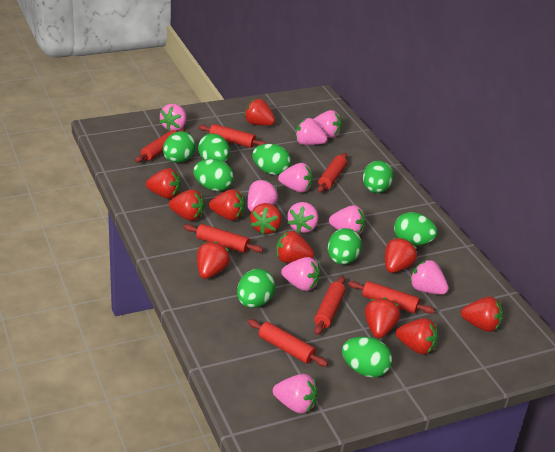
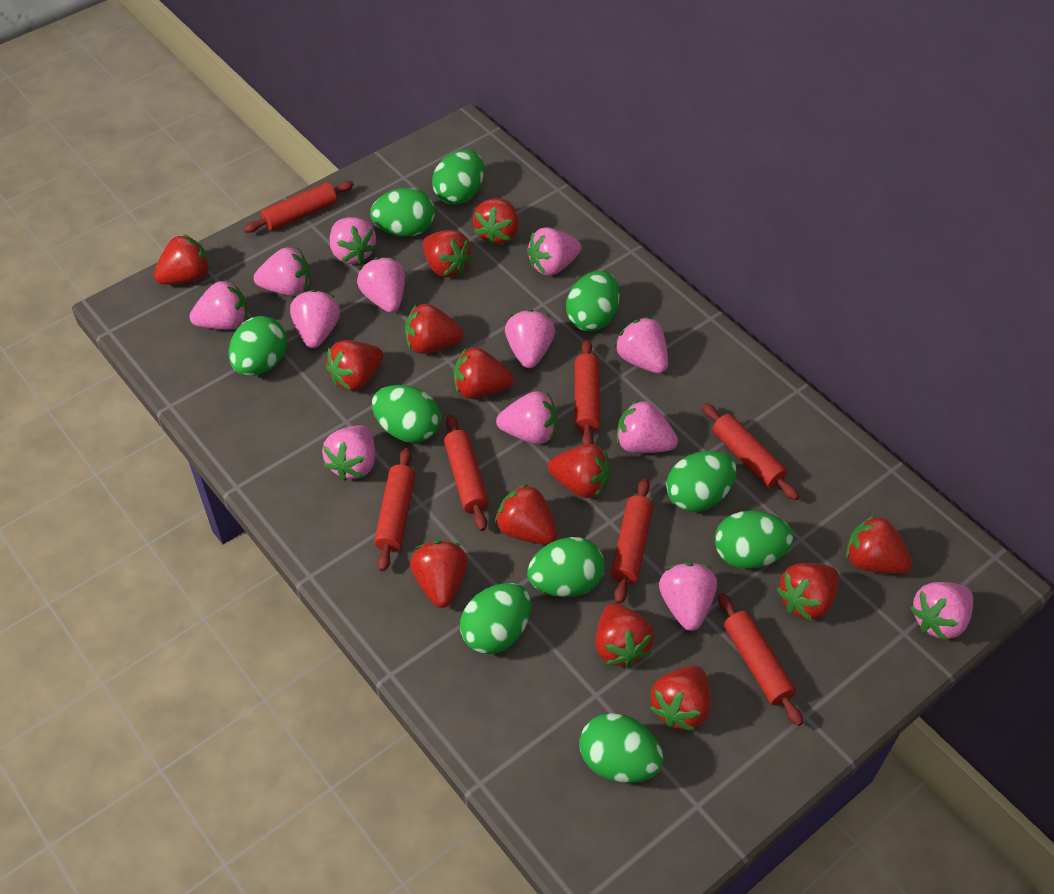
green egg: 9 -> 10
pink strawberry: 10 -> 13
red strawberry: 11 -> 13

